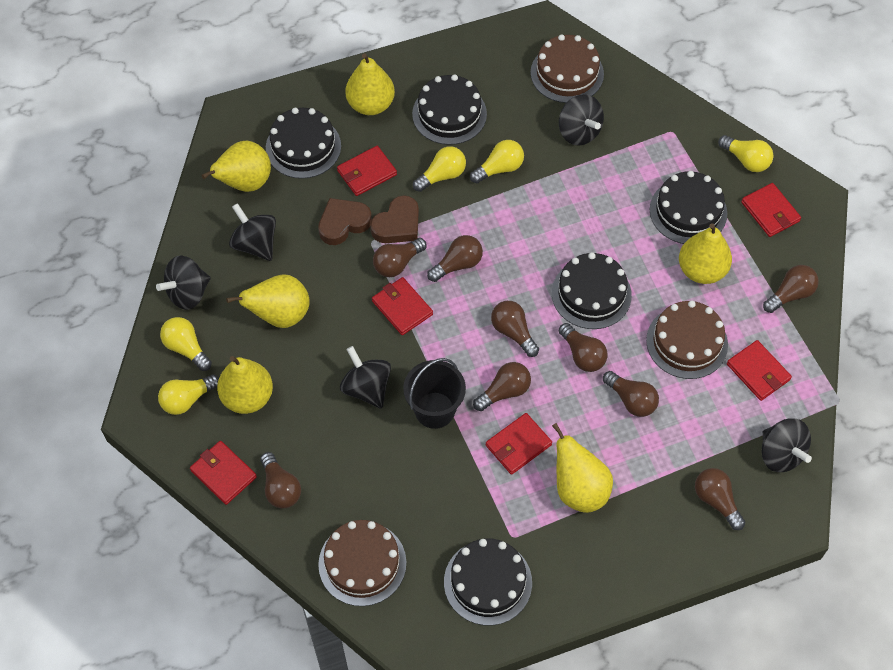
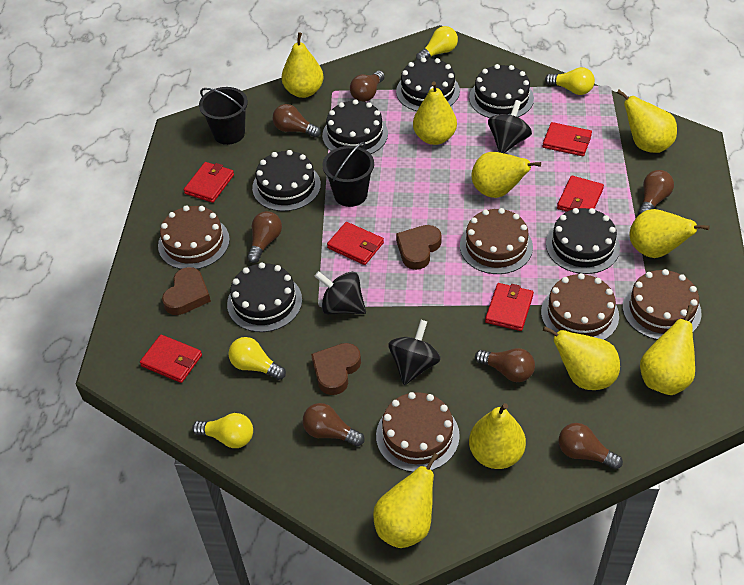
black bucket: 1 -> 2
black cake: 5 -> 6
black spinning top: 5 -> 3
brown cake: 3 -> 5
brown heart: 2 -> 3
brown light bulb: 9 -> 7
yellow light bulb: 5 -> 4
yellow pear: 6 -> 9

